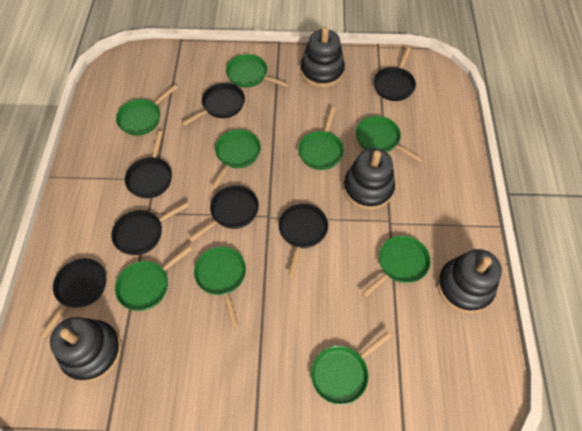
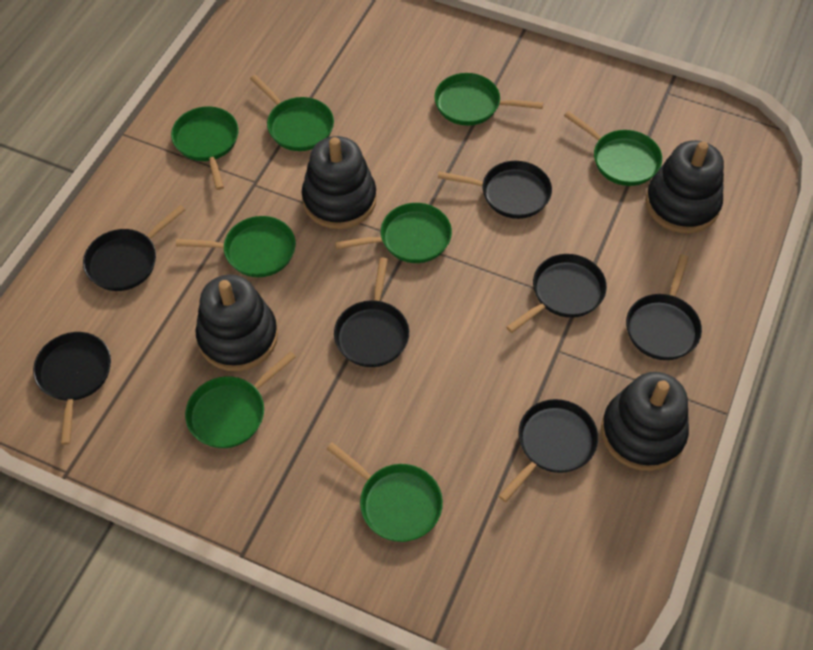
green pan: 9 -> 8

